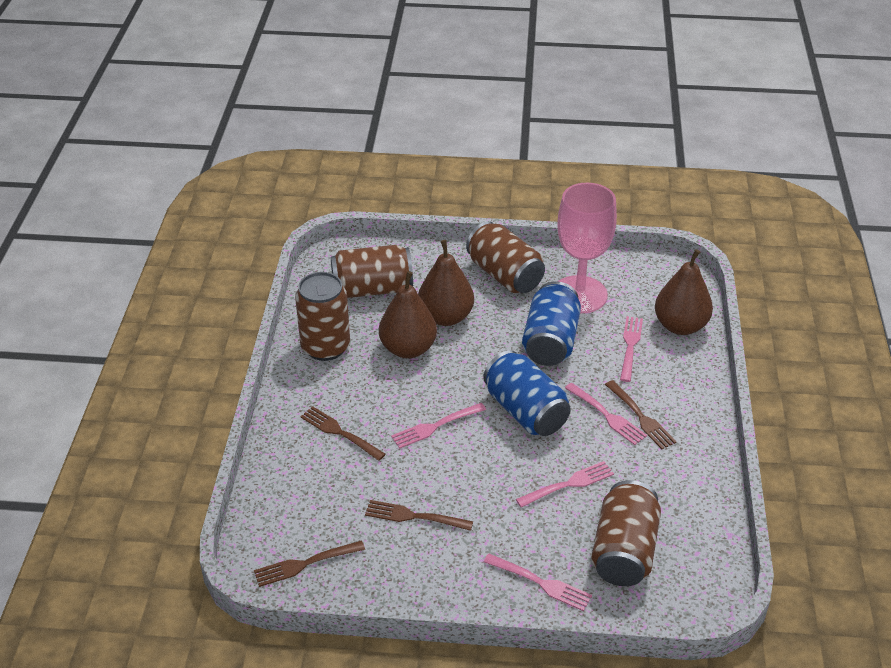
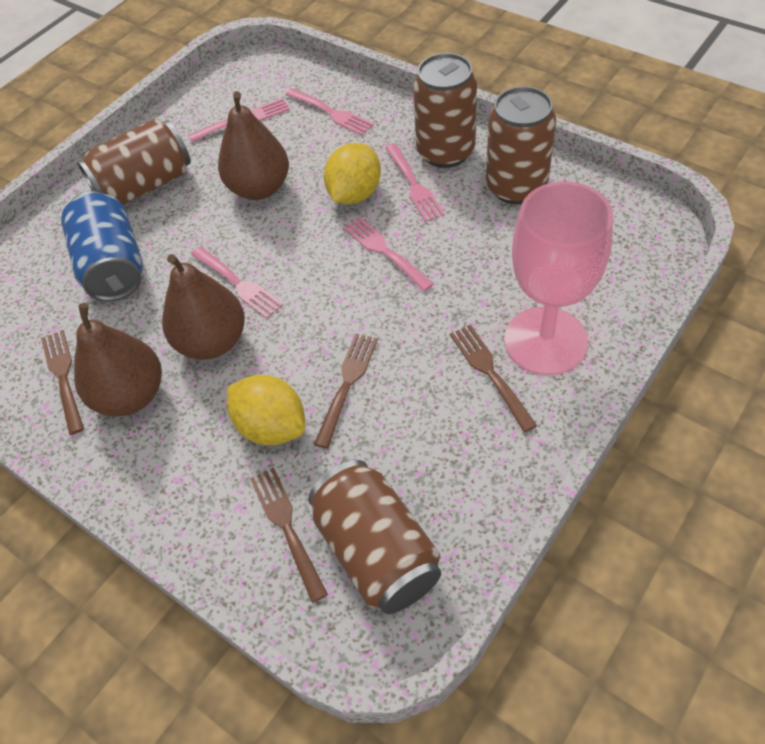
blue can: 2 -> 1
yellow lemon: 0 -> 2

